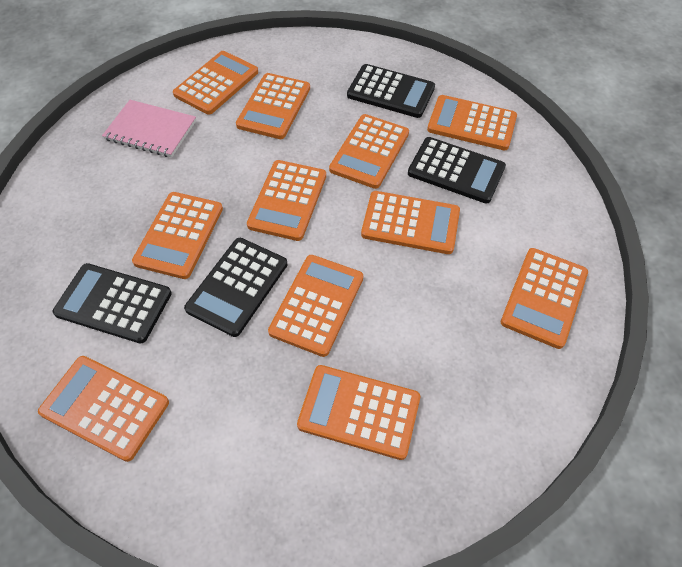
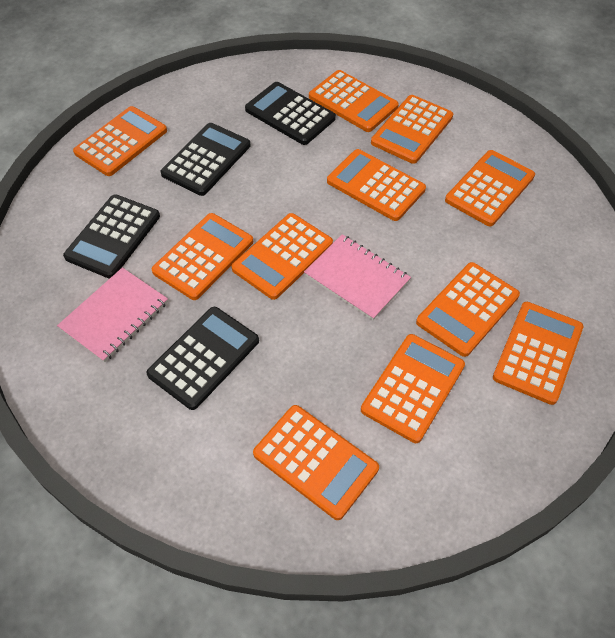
pink notebook: 1 -> 2

